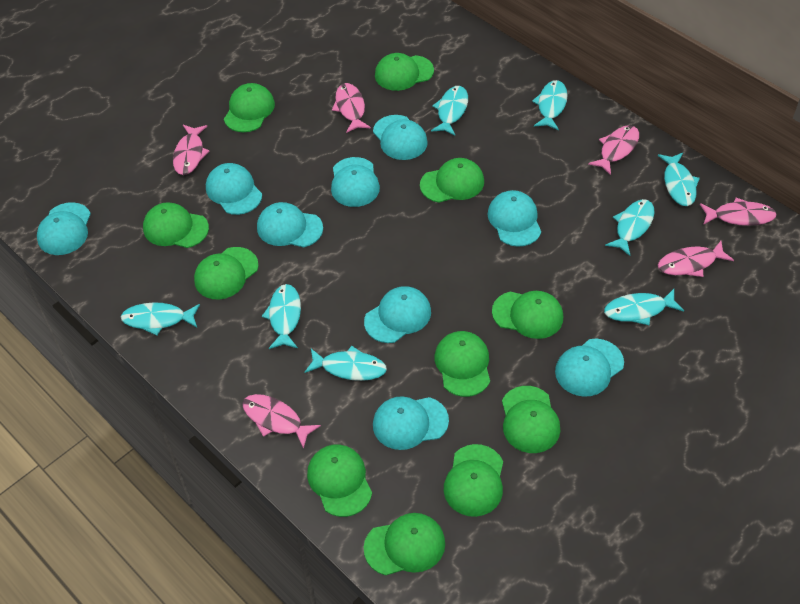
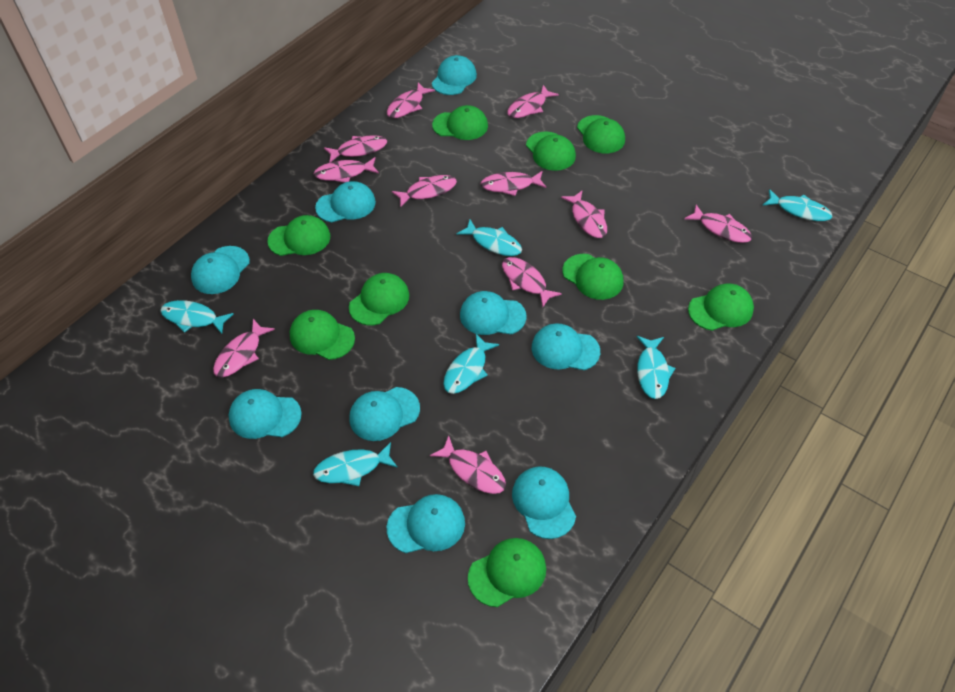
green cap: 11 -> 9
pink fish: 6 -> 11
turquoise fish: 8 -> 6

